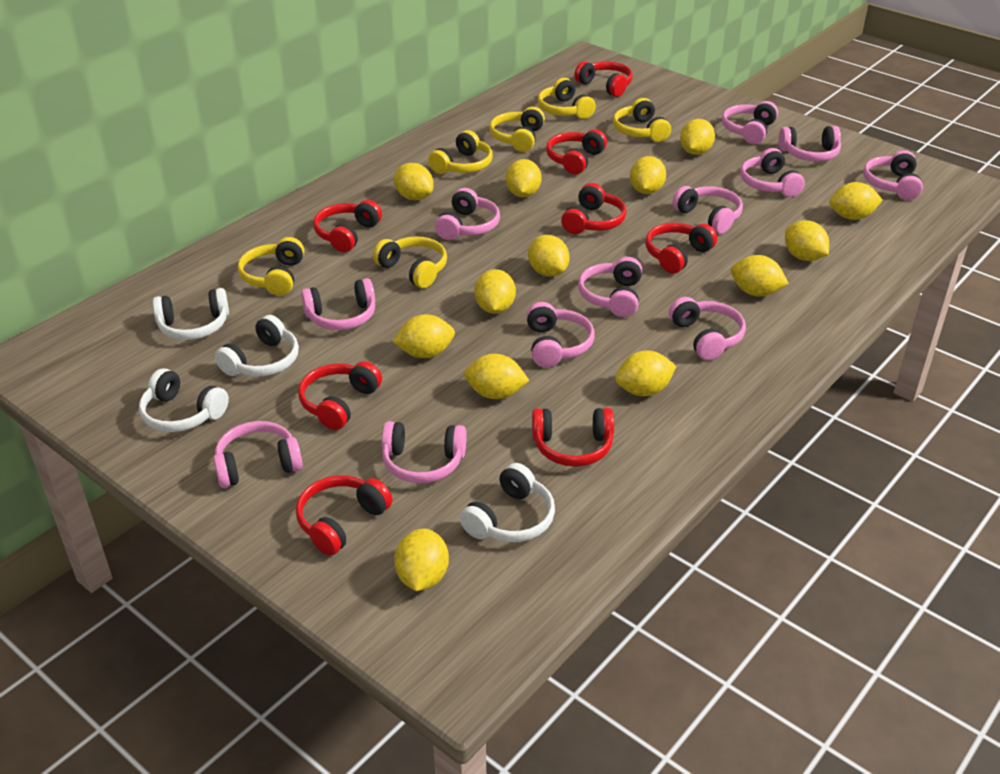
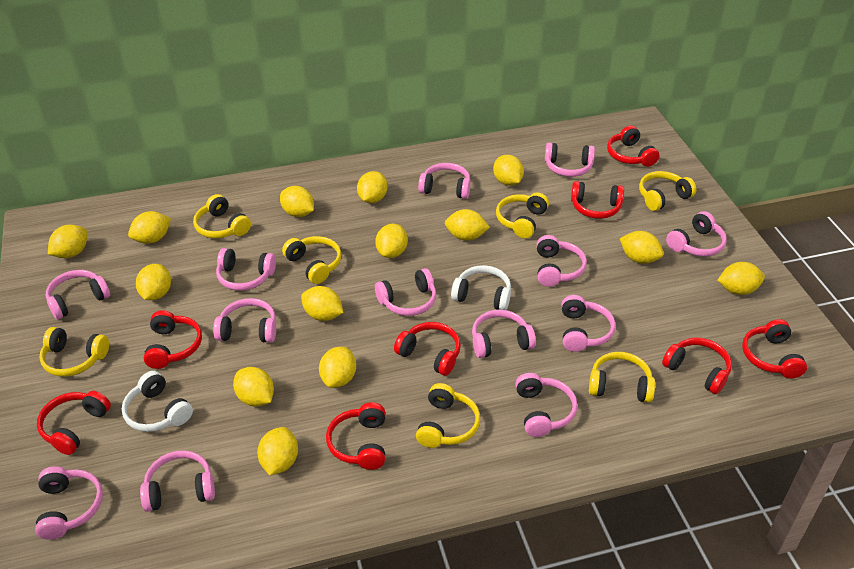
pink headphones: 12 -> 13
white headphones: 4 -> 2
yellow headphones: 6 -> 7
yellow lemon: 13 -> 14

